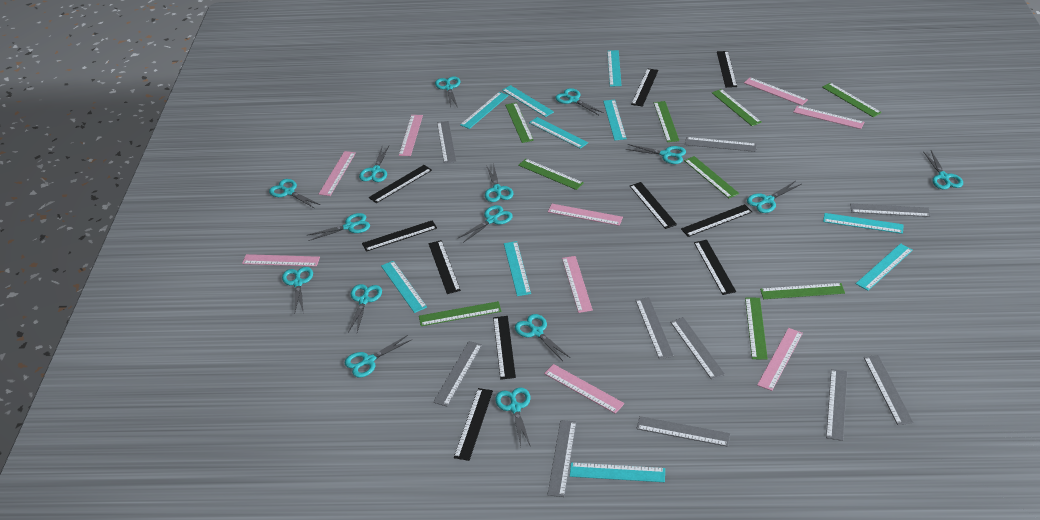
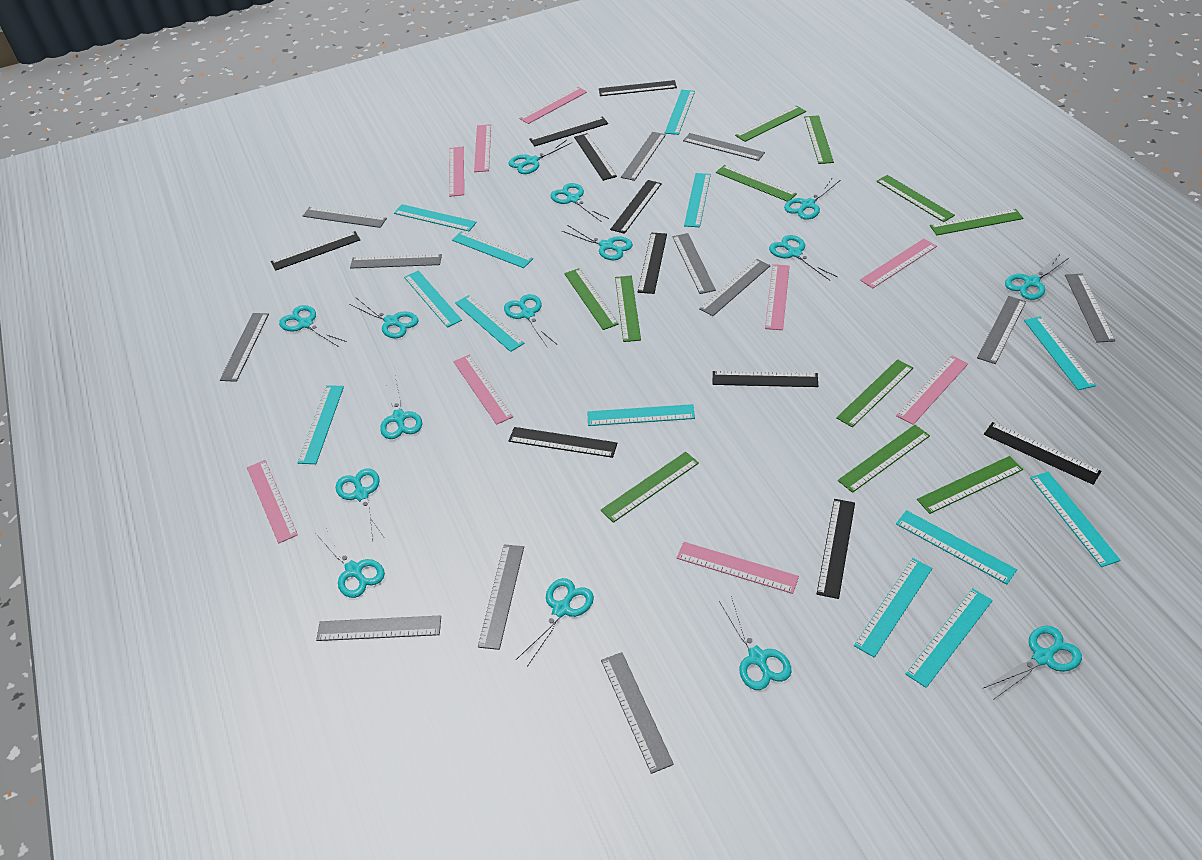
green ruler: 9 -> 11
grey ruler: 10 -> 12
turquoise ruler: 10 -> 13

